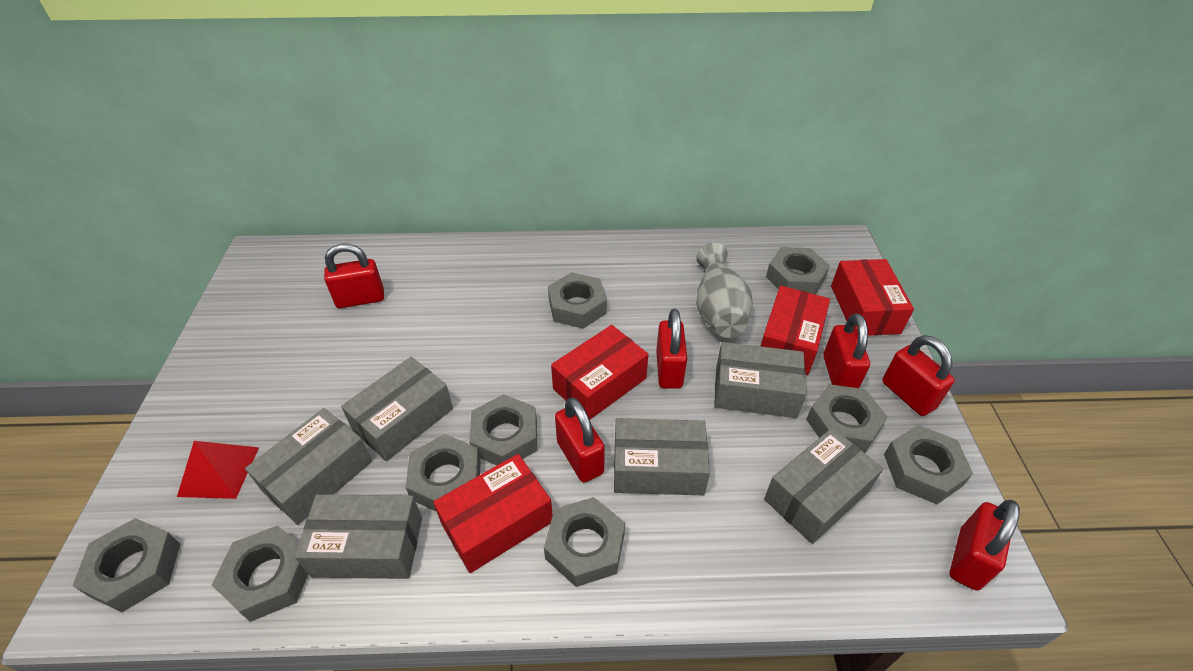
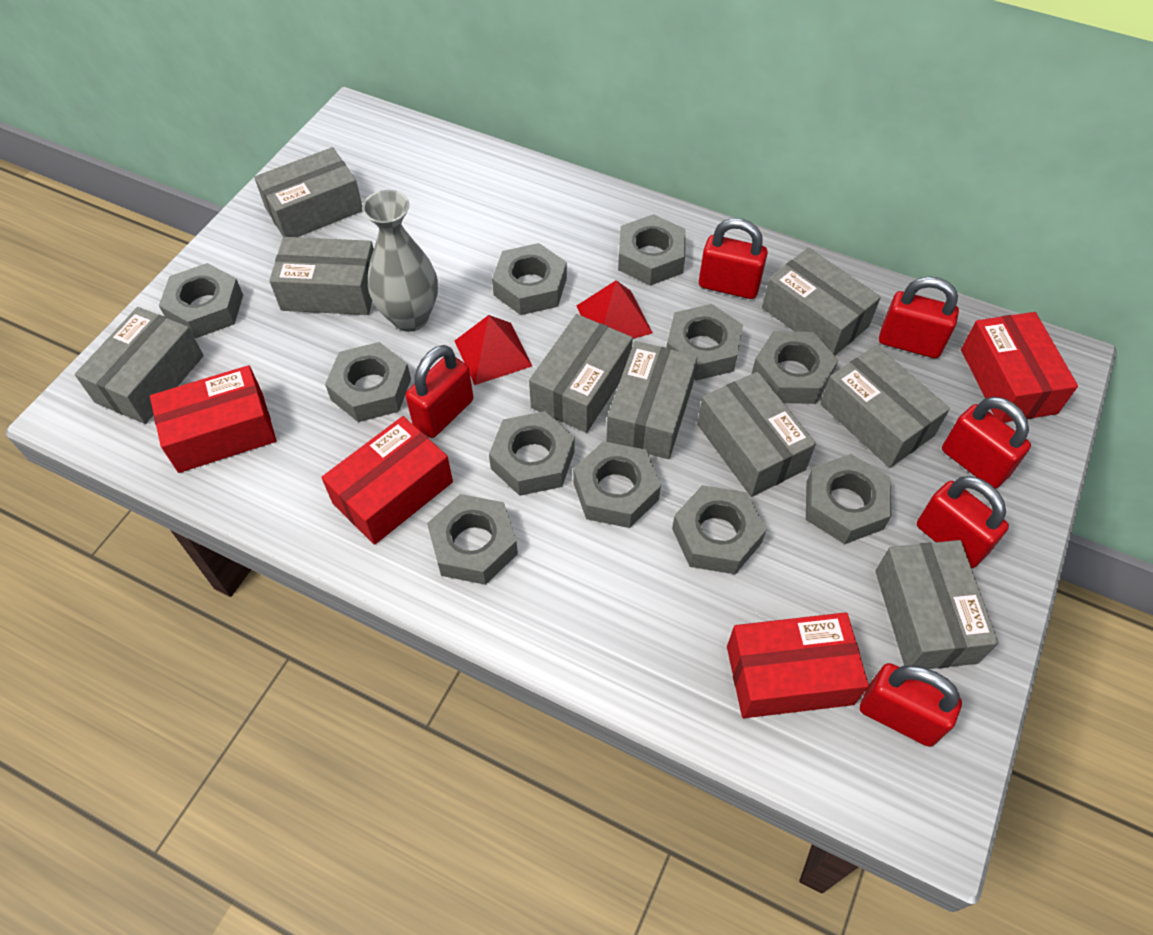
grey box: 6 -> 9
grey nut: 9 -> 11
red pyramid: 1 -> 2

